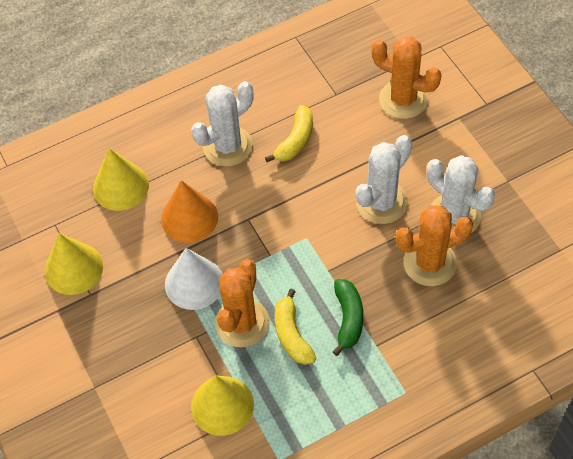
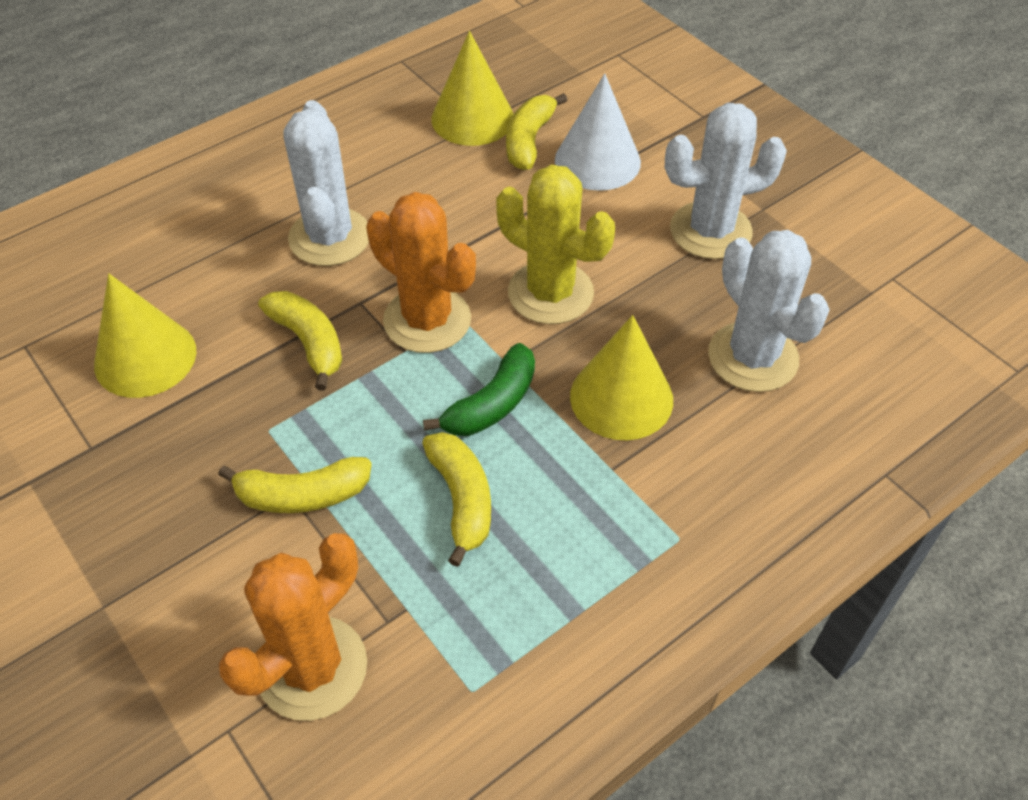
orange cactus: 3 -> 2
orange cone: 1 -> 0
yellow banana: 2 -> 4
yellow cactus: 0 -> 1

